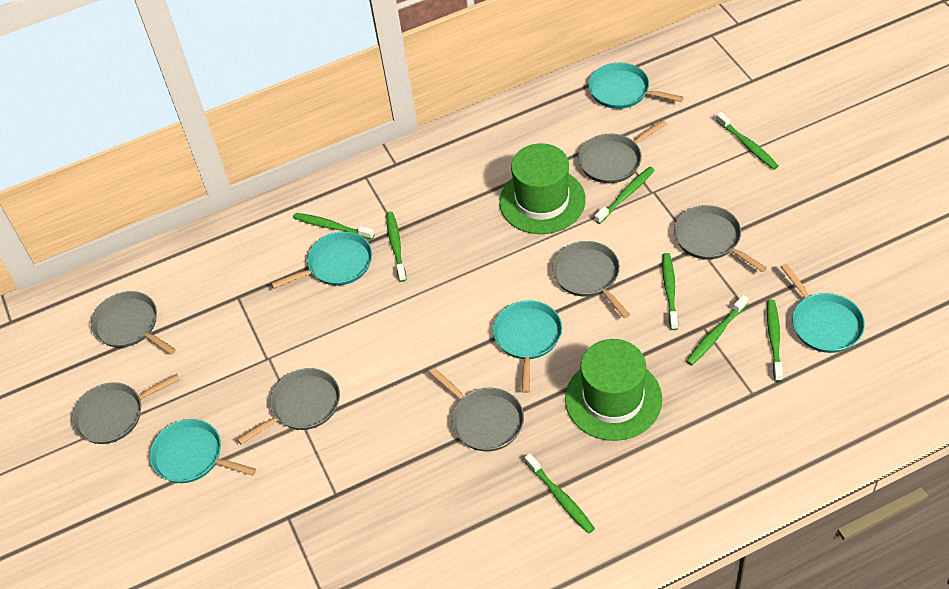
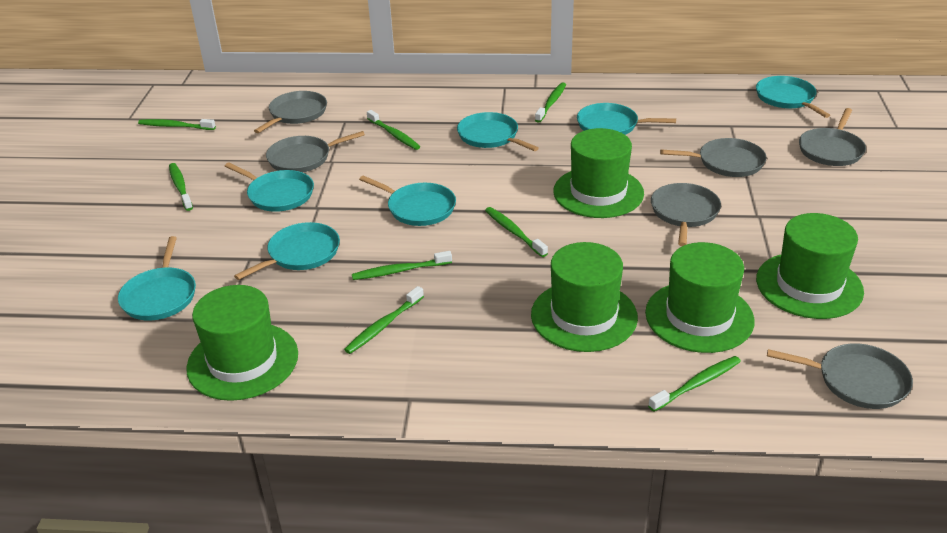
green hat: 2 -> 5
grey pan: 7 -> 6
turquoise pan: 5 -> 7

